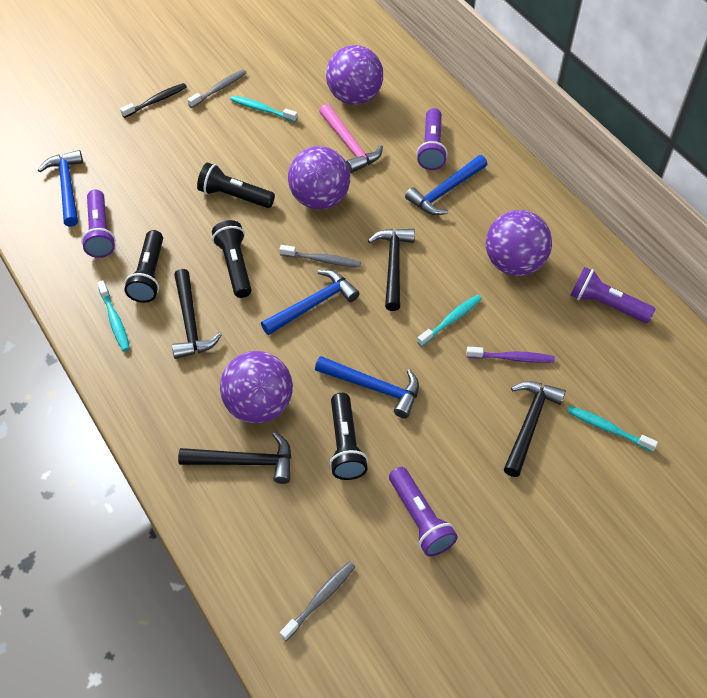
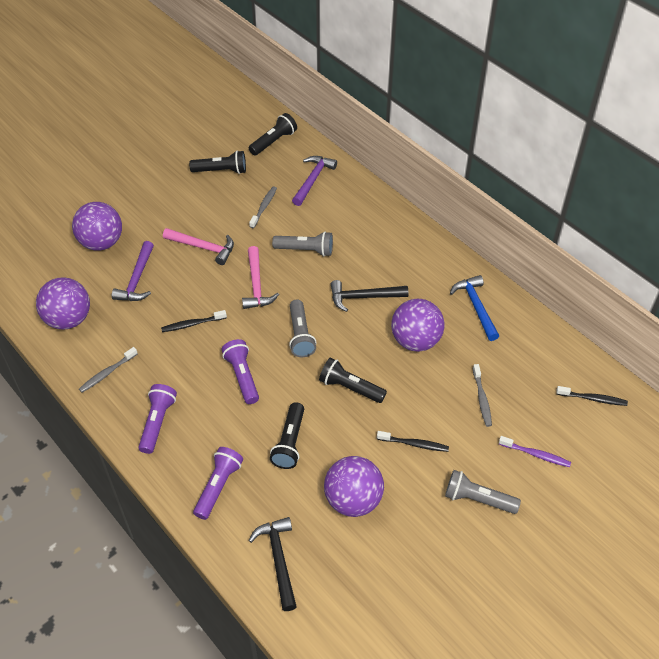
black hammer: 4 -> 2
black toothbrush: 1 -> 3
blue hammer: 4 -> 1
grey flashlight: 0 -> 3
pink hammer: 1 -> 2
purple flashlight: 4 -> 3
purple hammer: 0 -> 2
turquoise toothbrush: 4 -> 0

